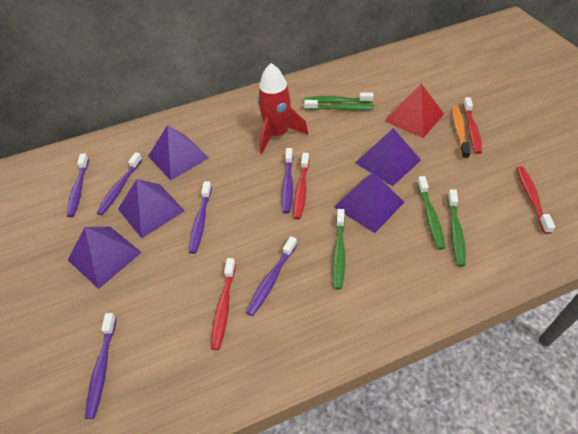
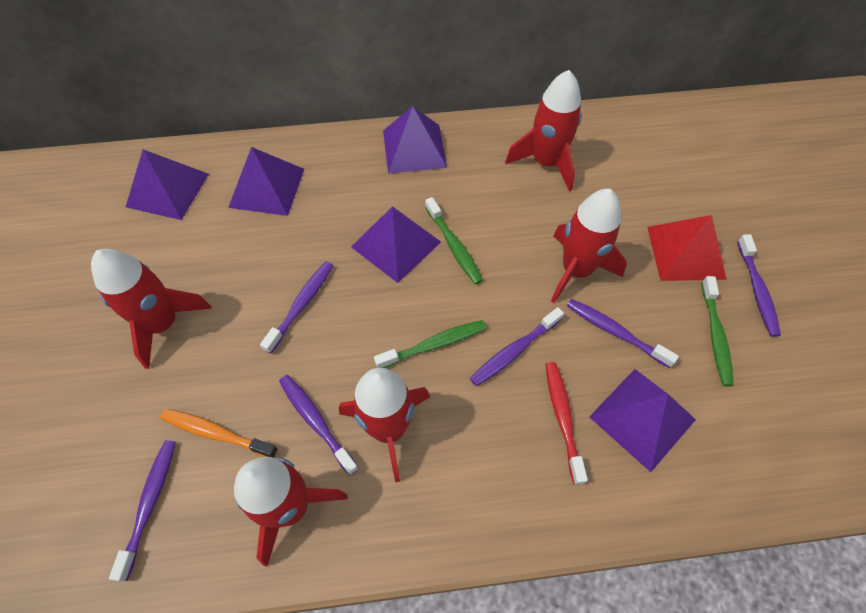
green toothbrush: 5 -> 3
red rocket: 1 -> 5
red toothbrush: 4 -> 1

